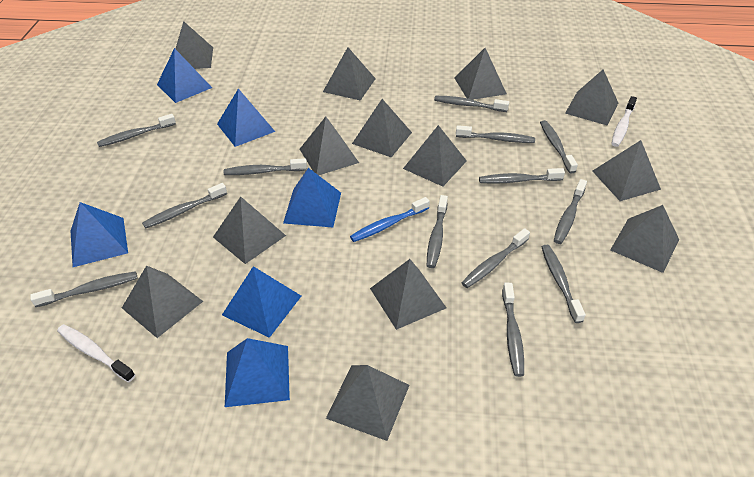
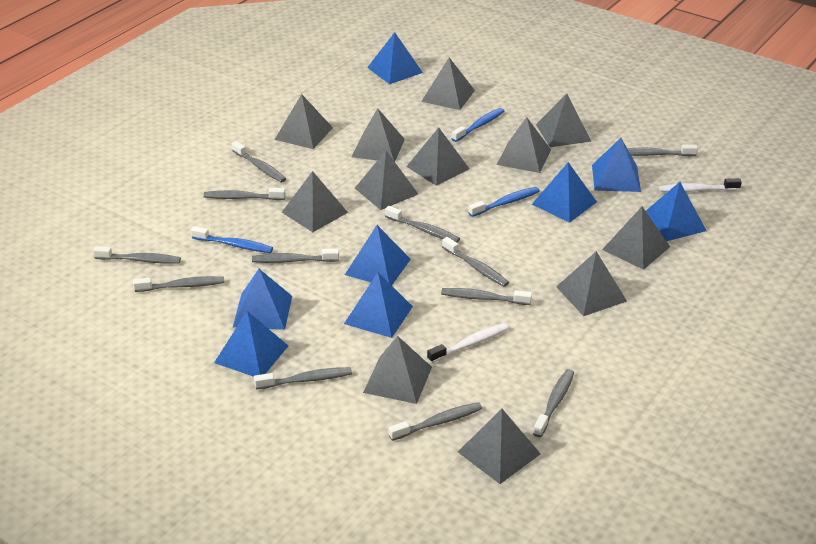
blue pyramid: 6 -> 8
blue toothbrush: 1 -> 3
grey pyramid: 13 -> 12
grey toothbrush: 13 -> 12

